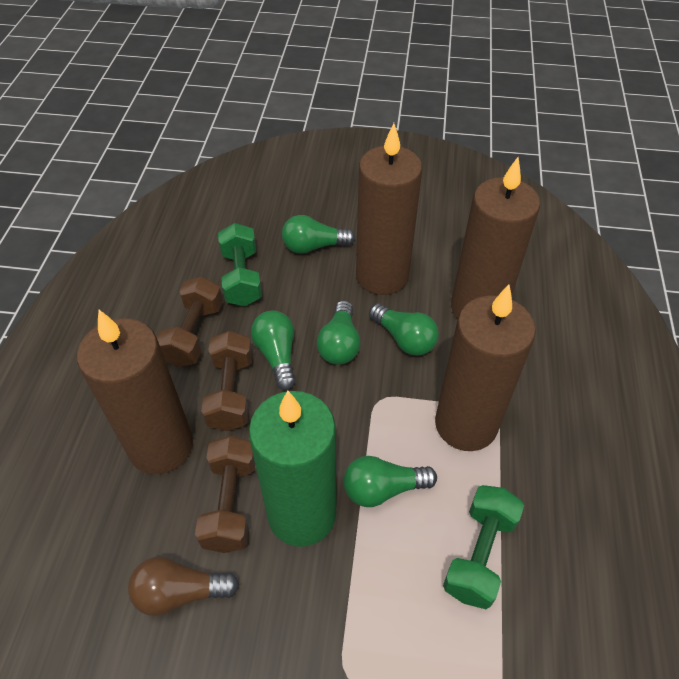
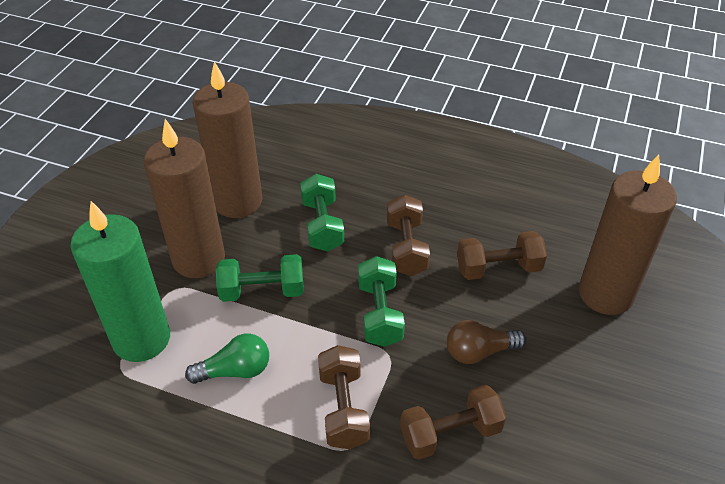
brown candle: 4 -> 3
brown dumbbell: 3 -> 4
green dumbbell: 2 -> 3
green light bulb: 5 -> 1

